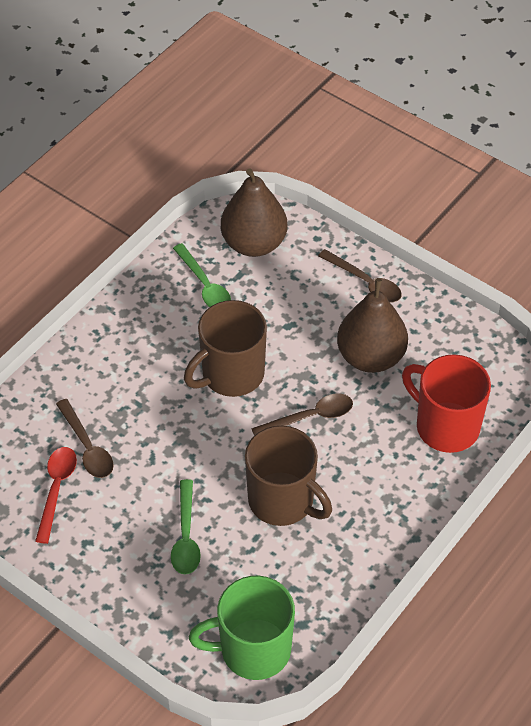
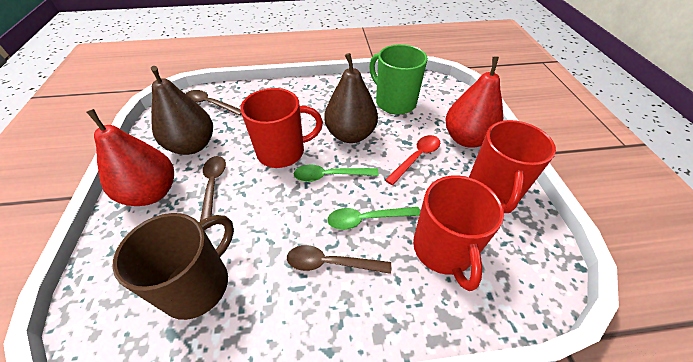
brown mug: 2 -> 1
red mug: 1 -> 3
red pear: 0 -> 2

